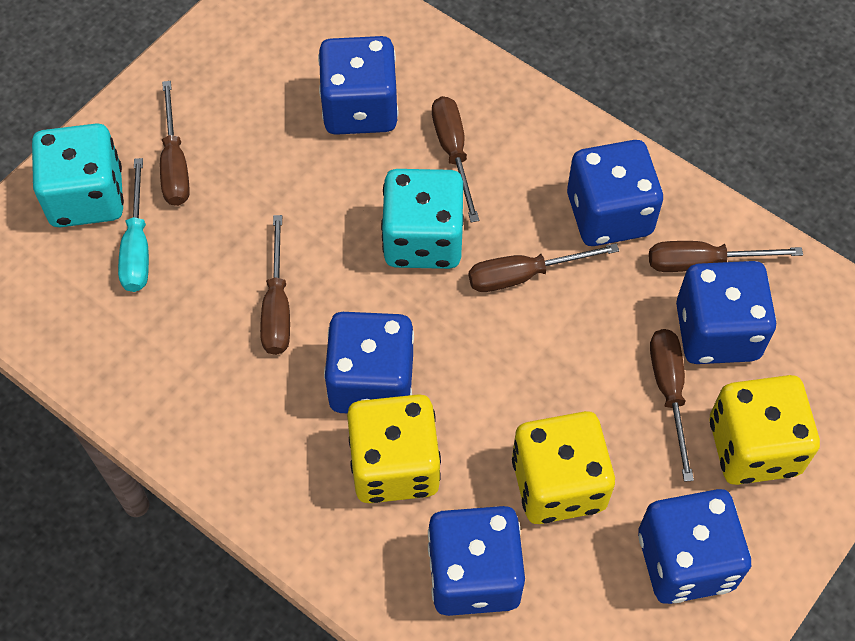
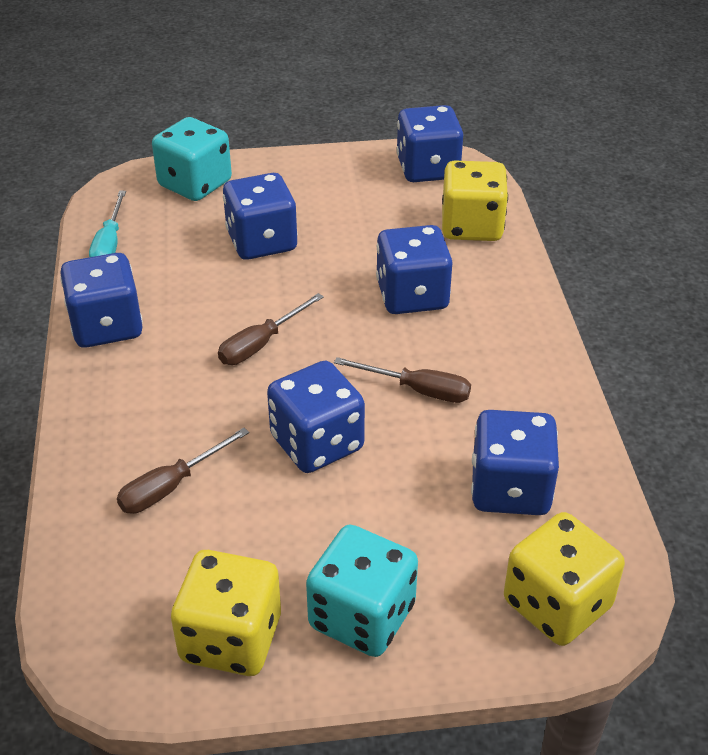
brown screwdriver: 6 -> 3

